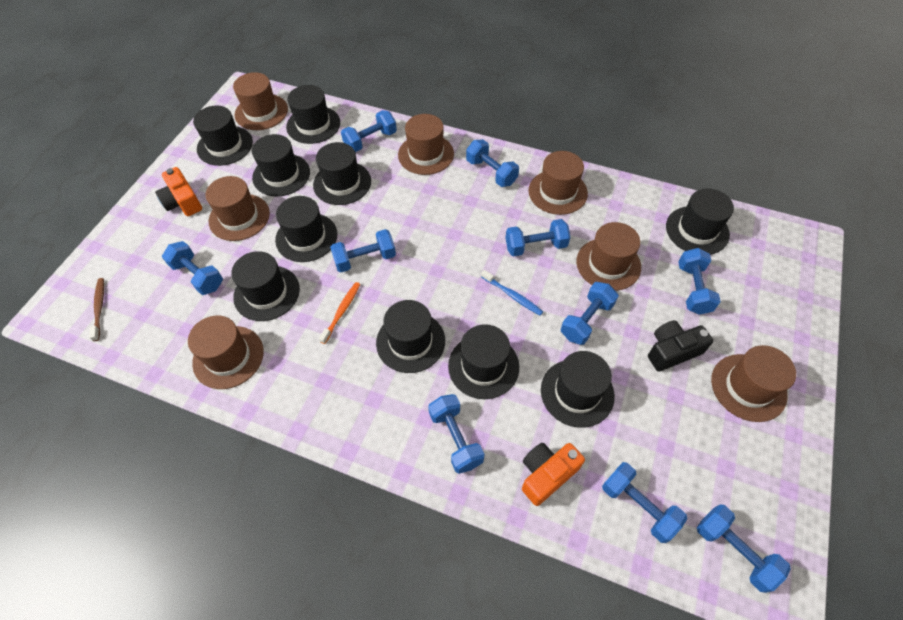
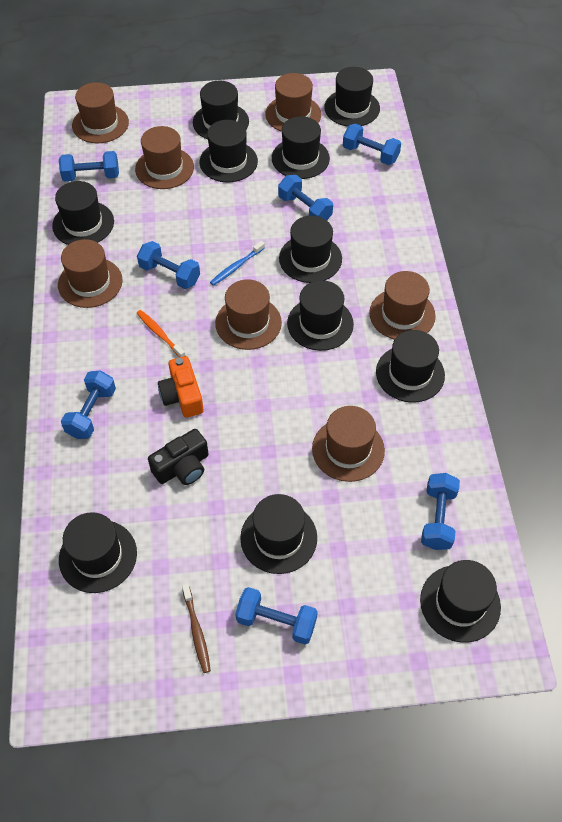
black hat: 10 -> 11
blue dumbbell: 10 -> 7
orange camera: 2 -> 1

